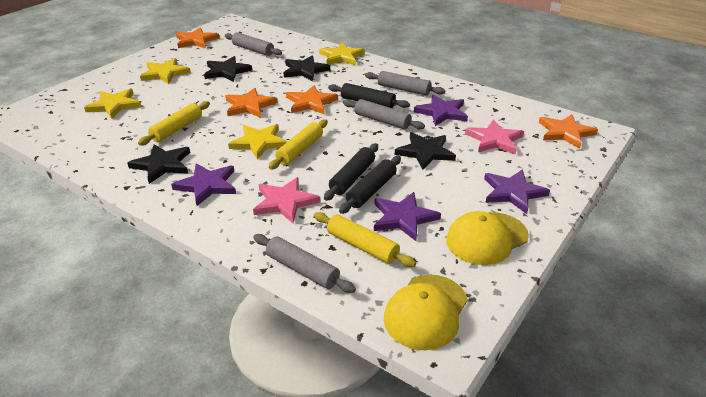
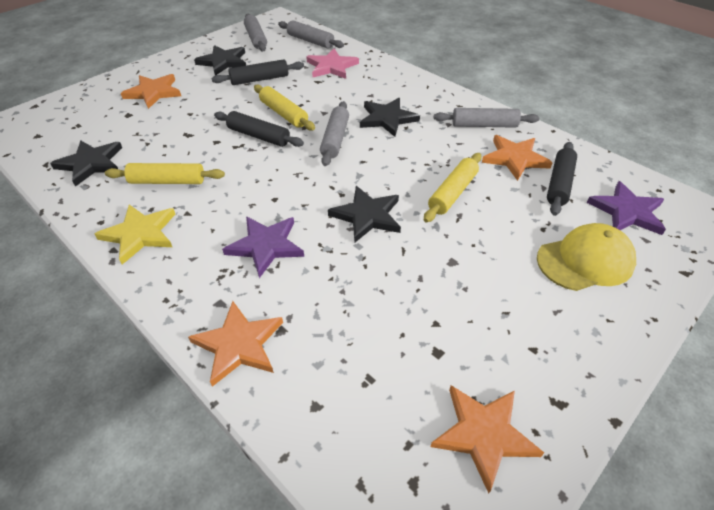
pink star: 2 -> 1
purple star: 4 -> 2
yellow cap: 2 -> 1
yellow star: 4 -> 1

